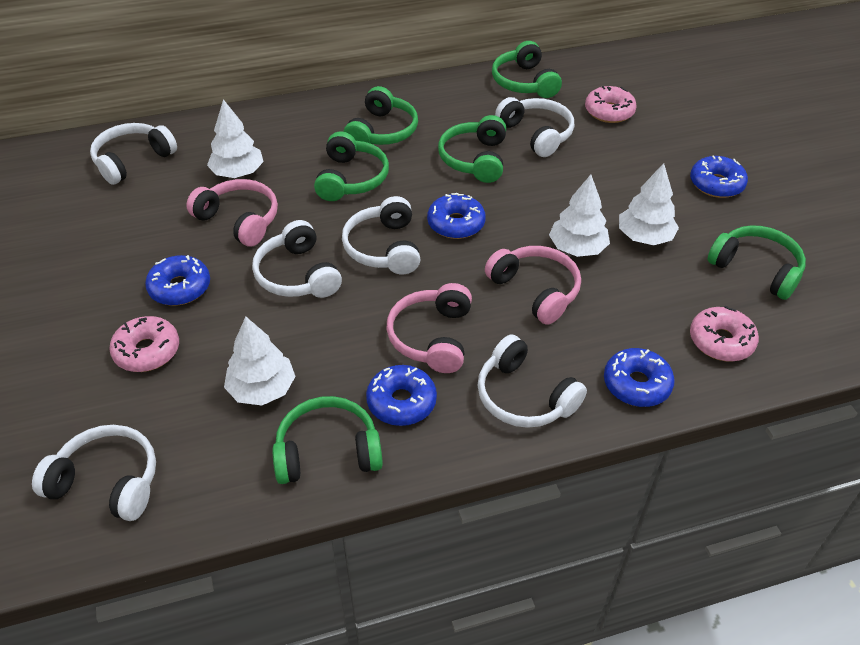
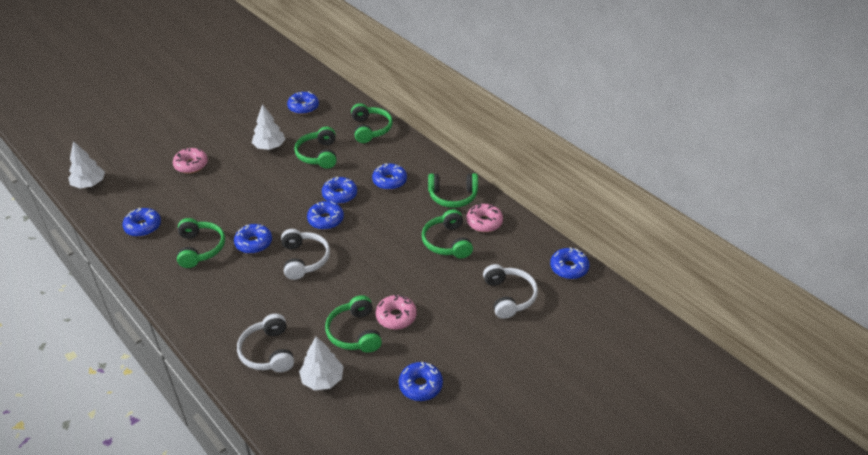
blue donut: 5 -> 8
pink headphones: 3 -> 0
white headphones: 6 -> 3
white tree: 4 -> 3

